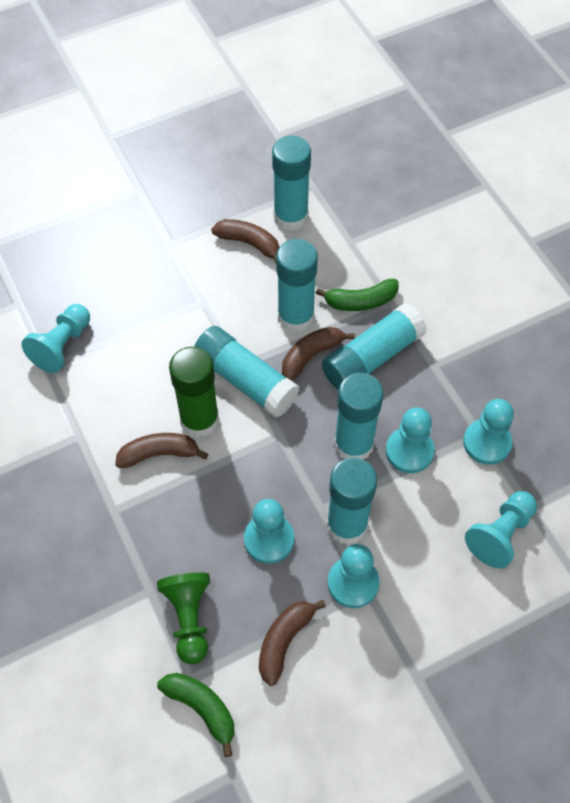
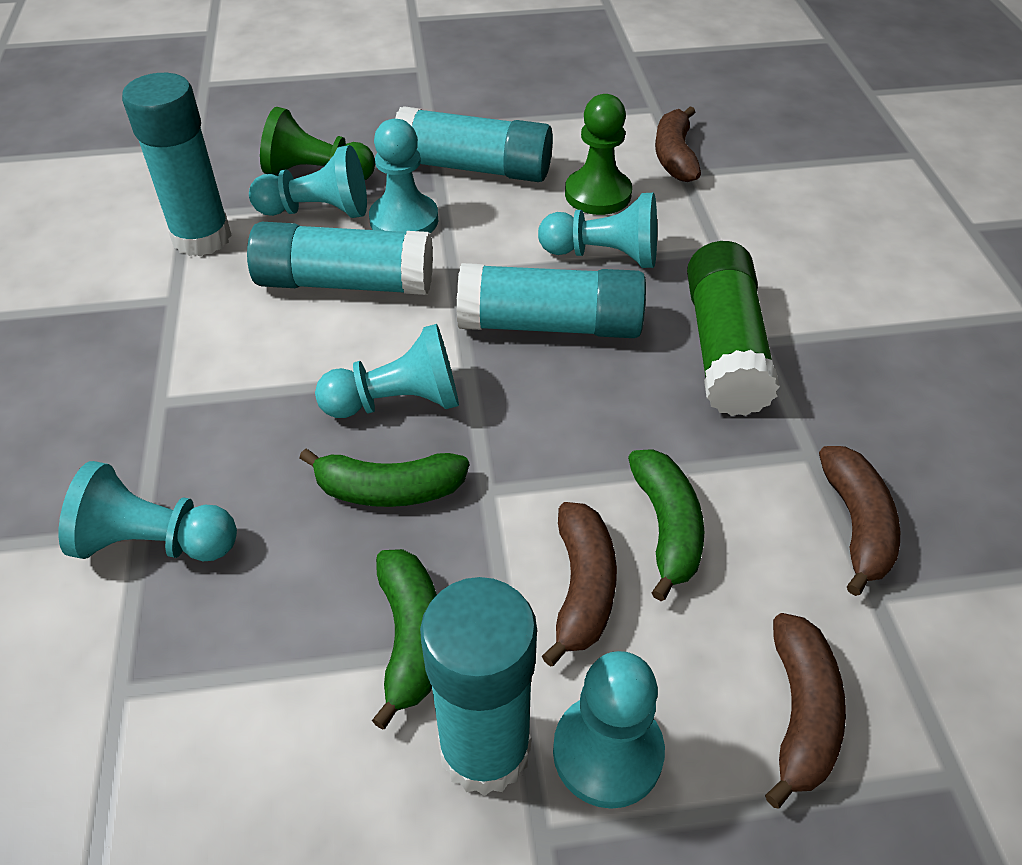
green banana: 2 -> 3
green pawn: 1 -> 2
turquoise glue stick: 6 -> 5

